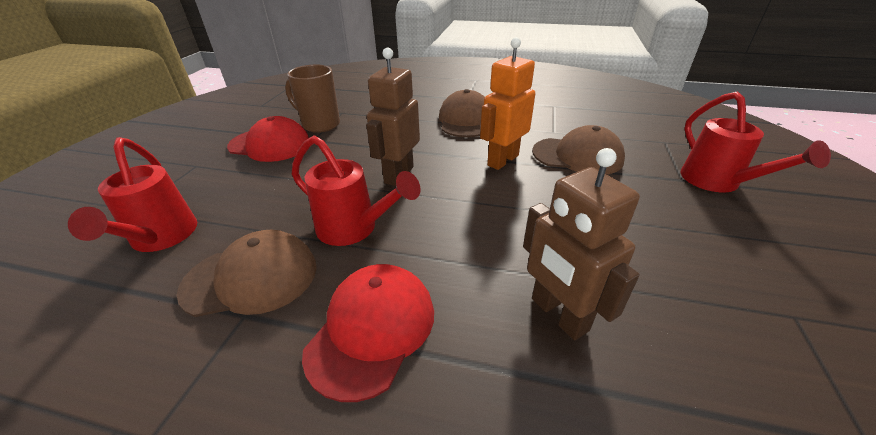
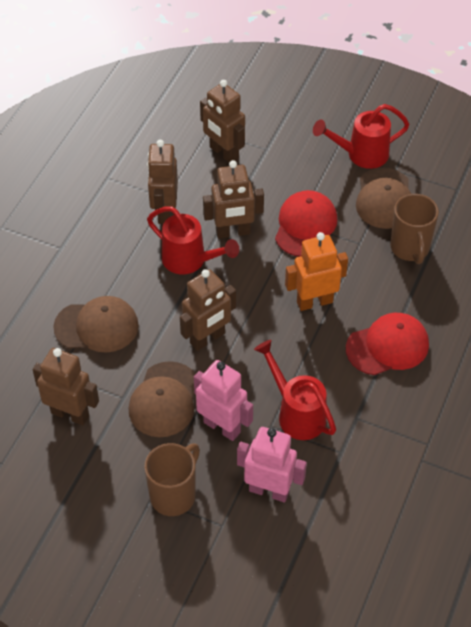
brown mug: 1 -> 2
brown robot: 2 -> 5
pink robot: 0 -> 2

